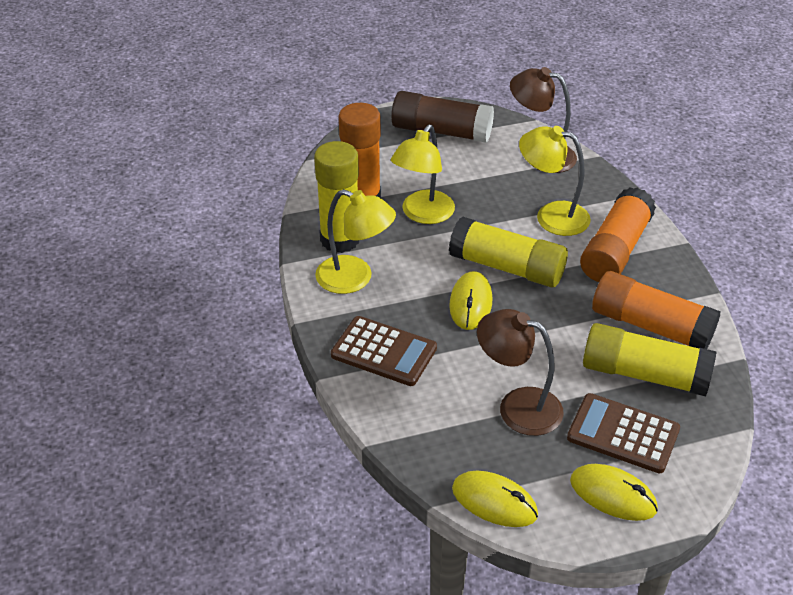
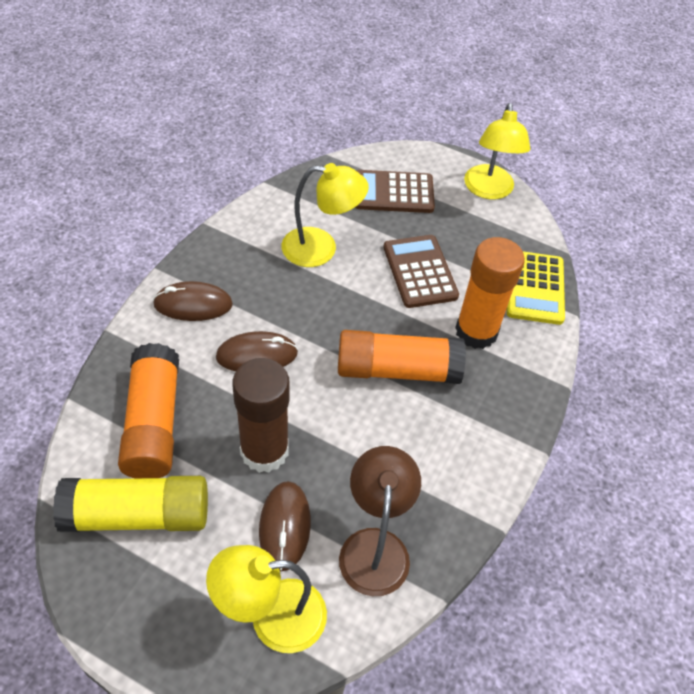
brown lamp: 2 -> 1
brown mouse: 0 -> 3
yellow calculator: 0 -> 1
yellow glue stick: 3 -> 1
yellow mouse: 3 -> 0

